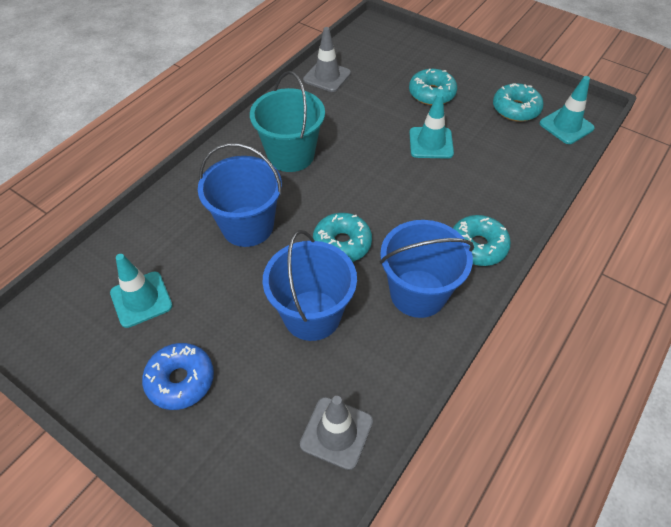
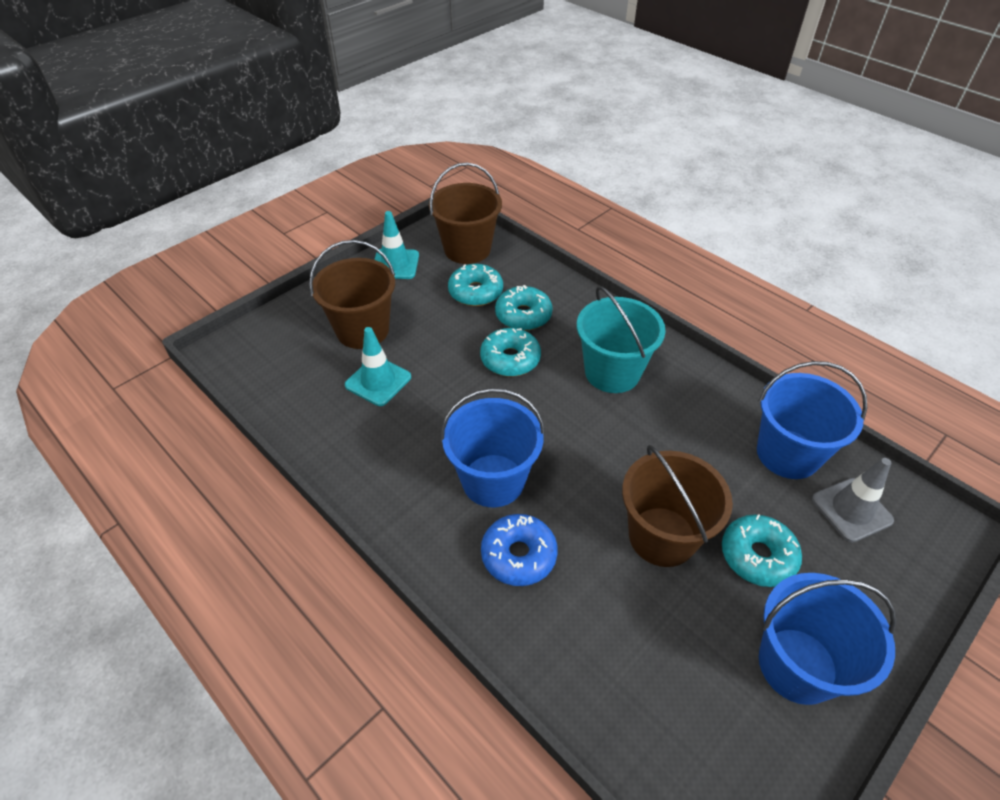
brown bucket: 0 -> 3
grey traffic cone: 2 -> 1
turquoise traffic cone: 3 -> 2

